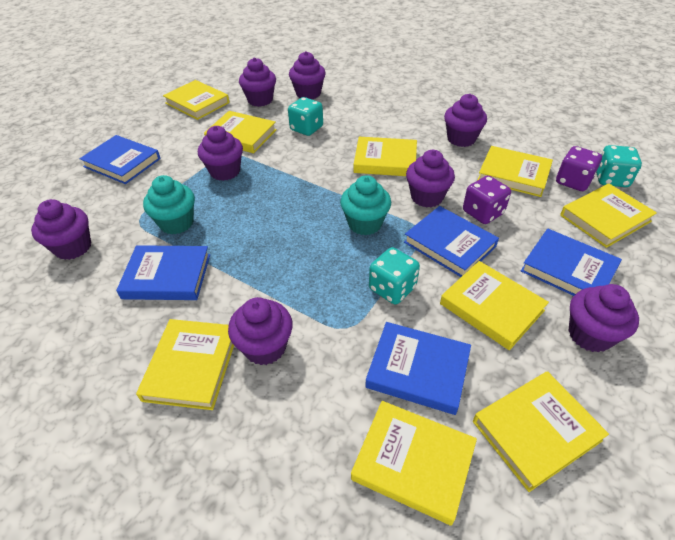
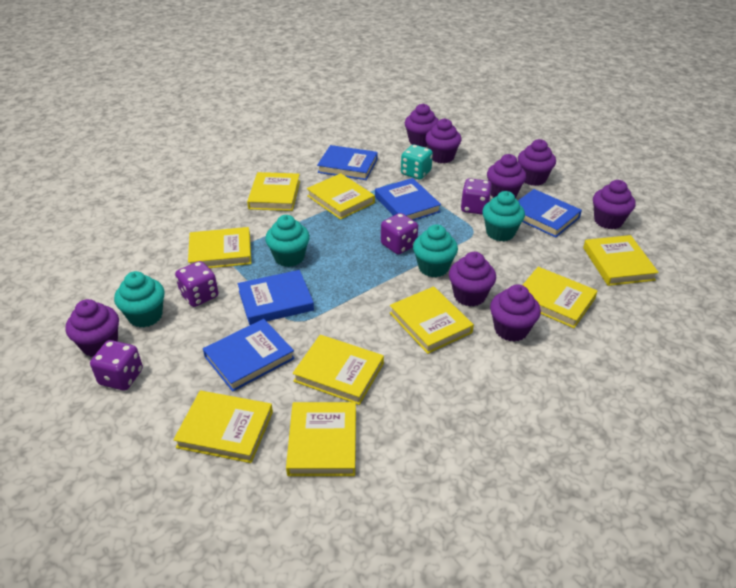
purple dice: 2 -> 4
turquoise cupcake: 2 -> 4
turquoise dice: 3 -> 1

